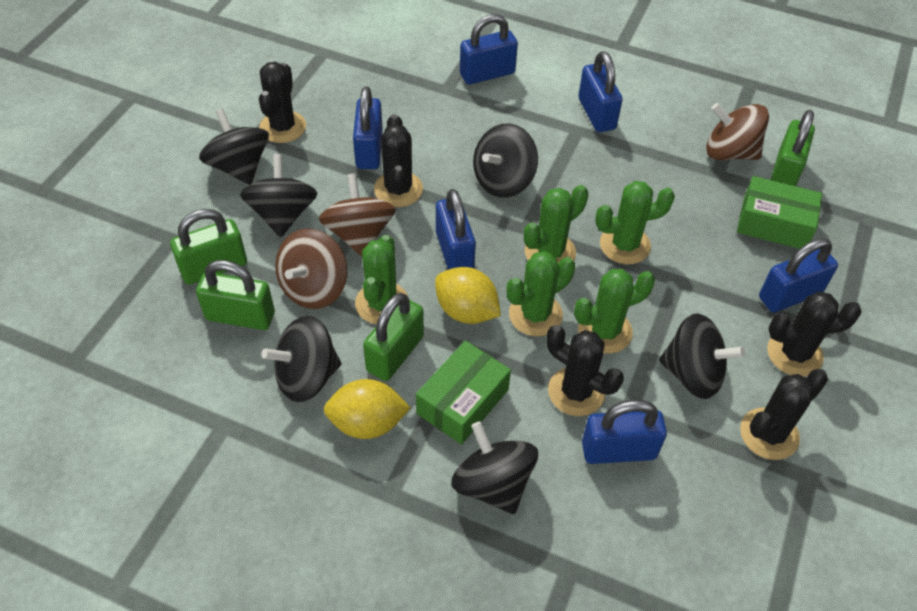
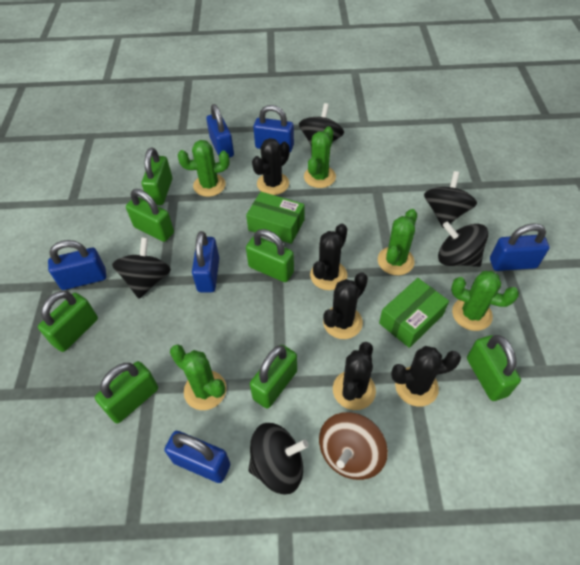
black spinning top: 6 -> 5
brown spinning top: 3 -> 1
green padlock: 4 -> 7
yellow lemon: 2 -> 0

